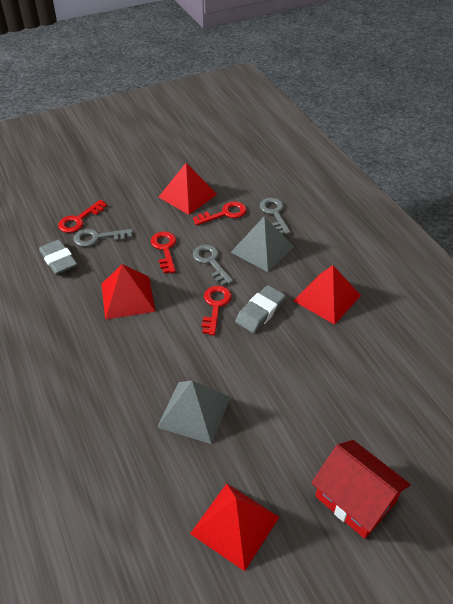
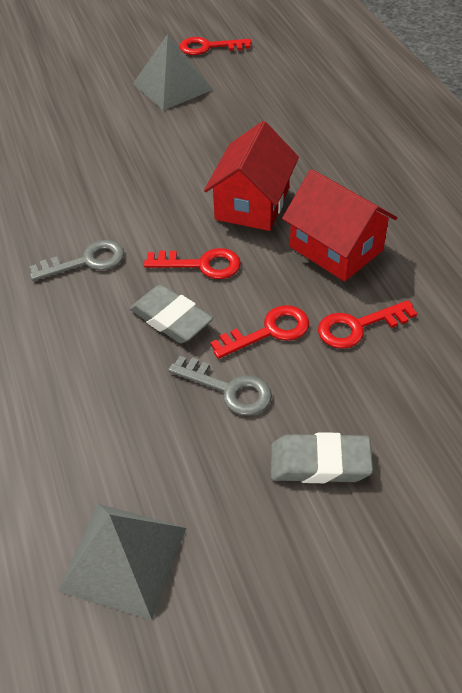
grey key: 3 -> 2
red house: 1 -> 2
red pyramid: 4 -> 0

